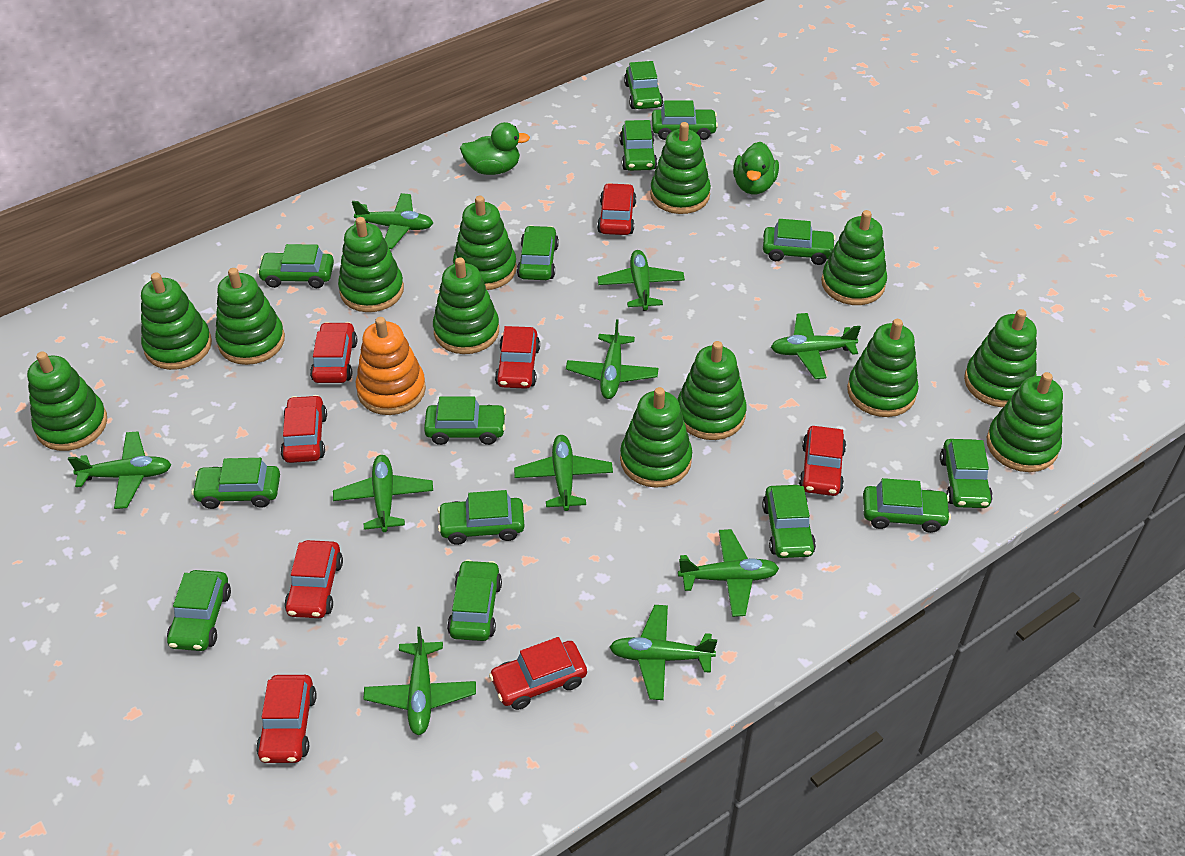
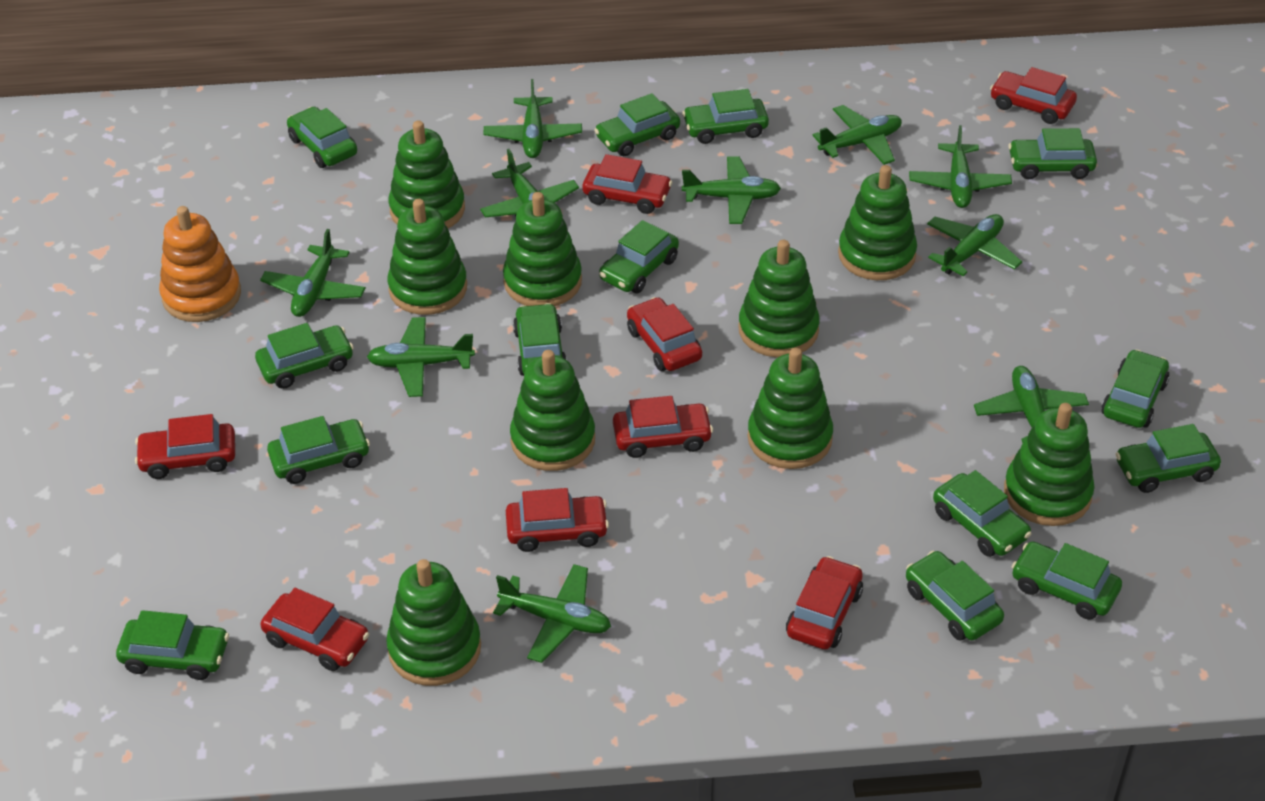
green duck: 2 -> 0
green stacking toy: 13 -> 9

